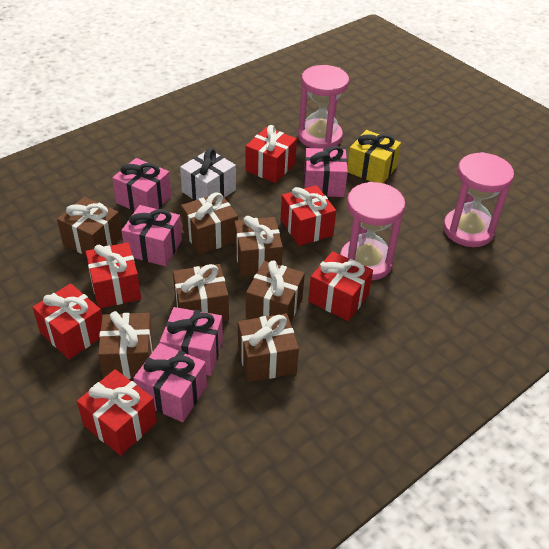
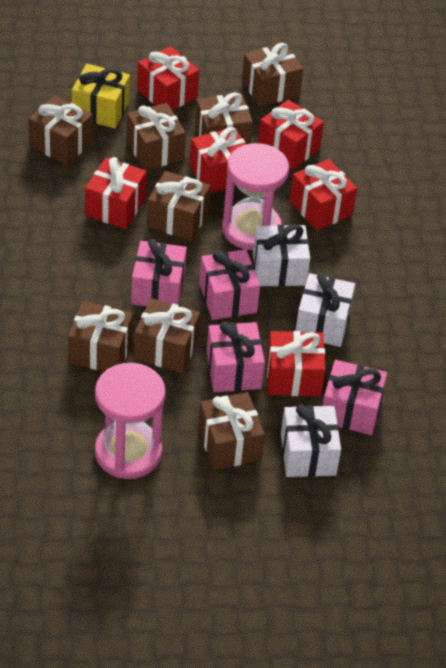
brown gift: 7 -> 8
pink gift: 5 -> 4
pink hourglass: 3 -> 2
white gift: 1 -> 3

